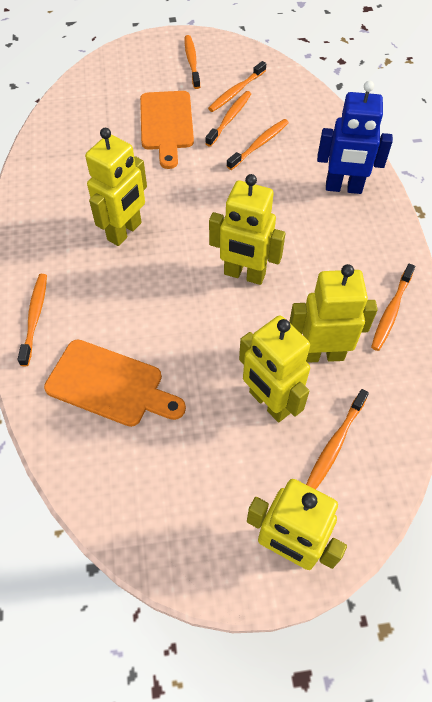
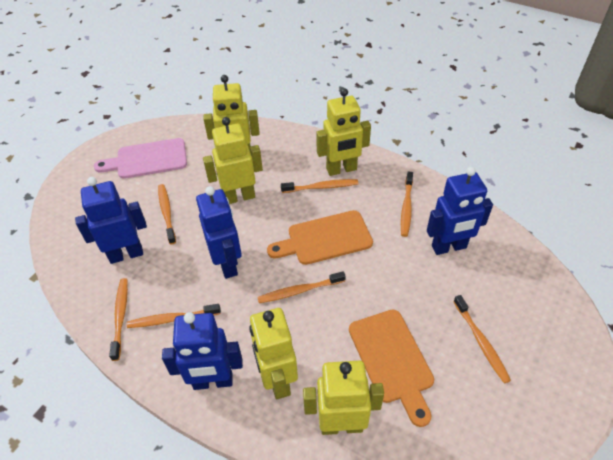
blue robot: 1 -> 4
pink cutting board: 0 -> 1

